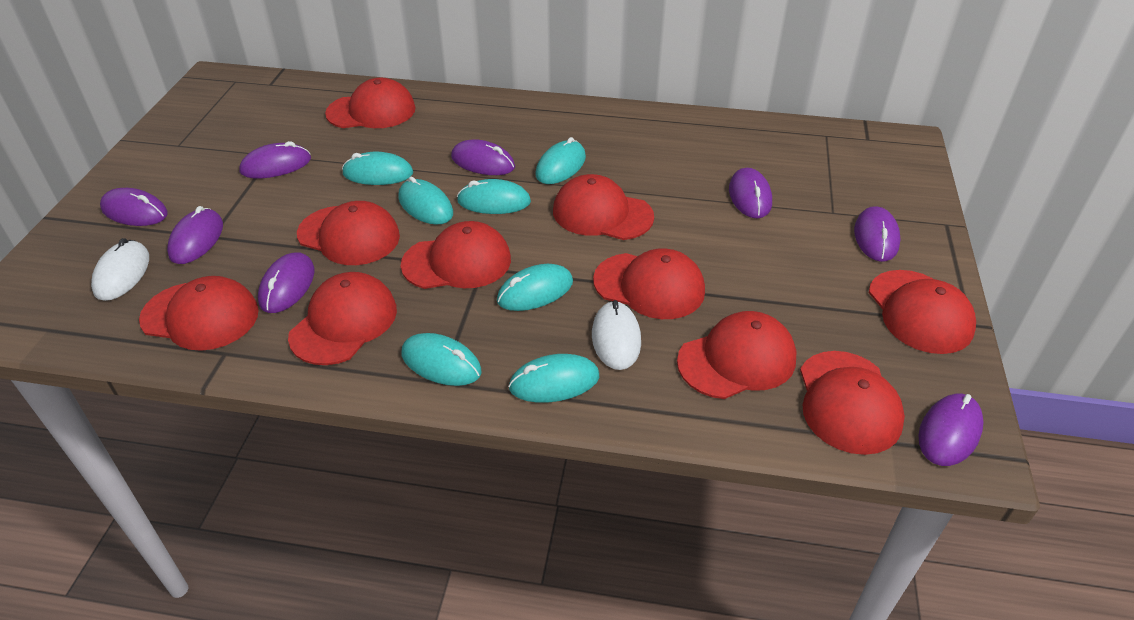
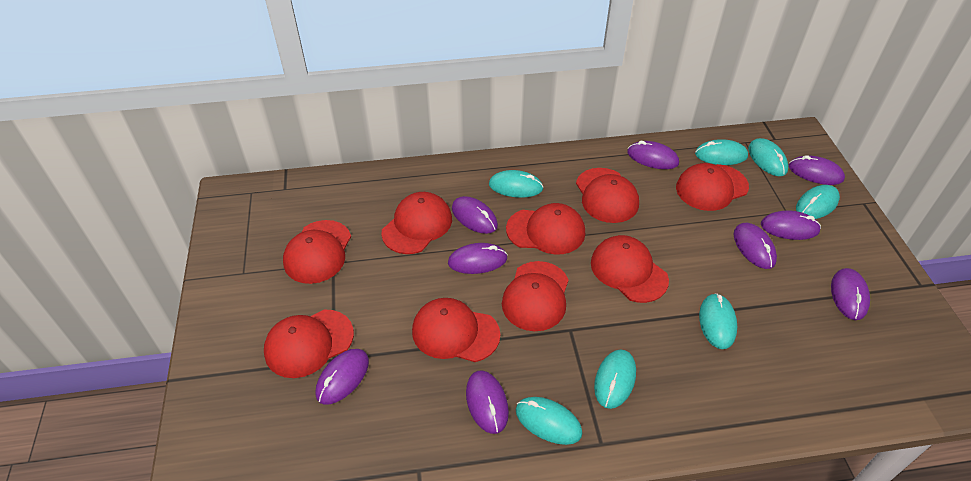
purple mouse: 8 -> 9
red cap: 10 -> 9
white mouse: 2 -> 0

